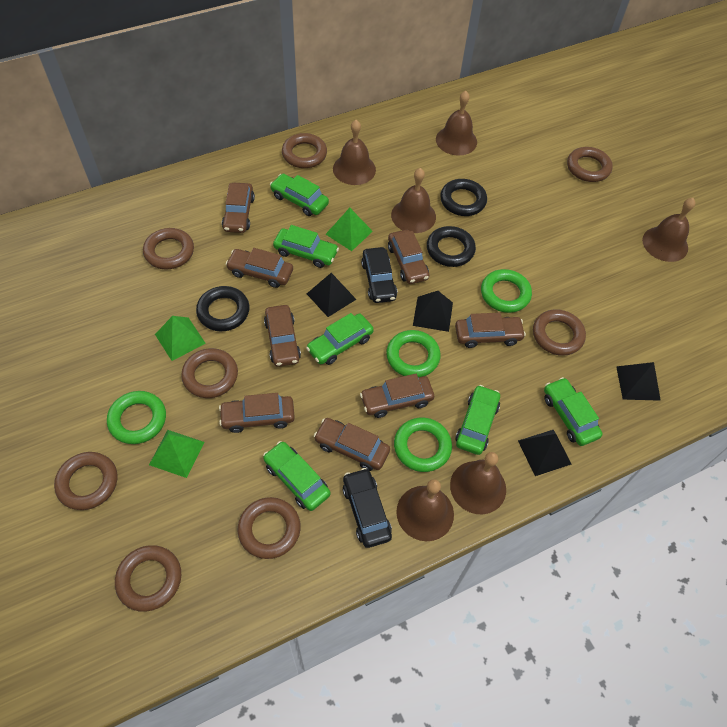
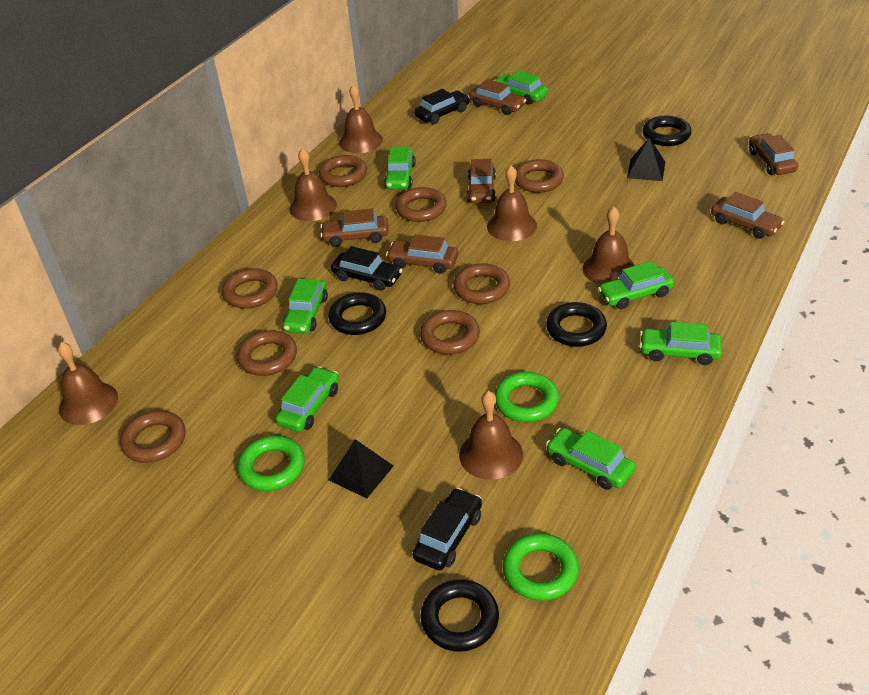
black car: 2 -> 3
black pyramid: 4 -> 2
black ring: 3 -> 4
brown car: 8 -> 6
green car: 6 -> 7
green pyramid: 3 -> 0
green ring: 4 -> 3

